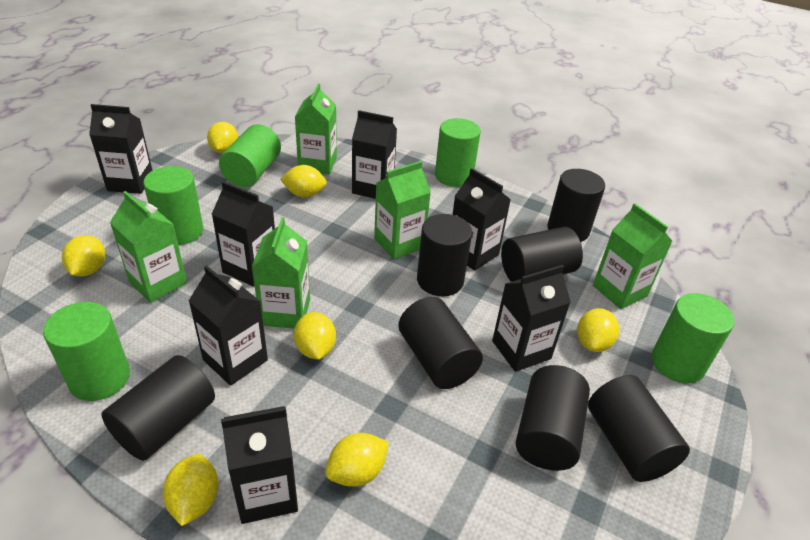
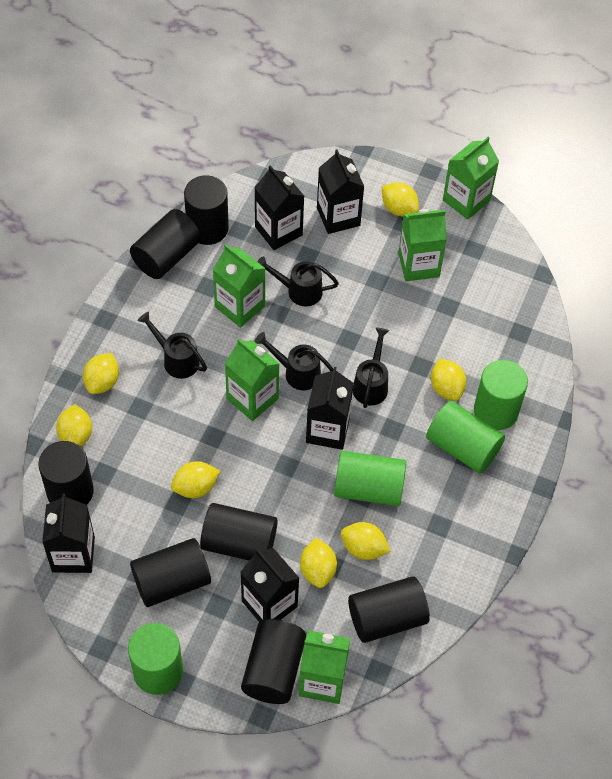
black carton: 7 -> 5
black watering can: 0 -> 4
green cylinder: 5 -> 4

